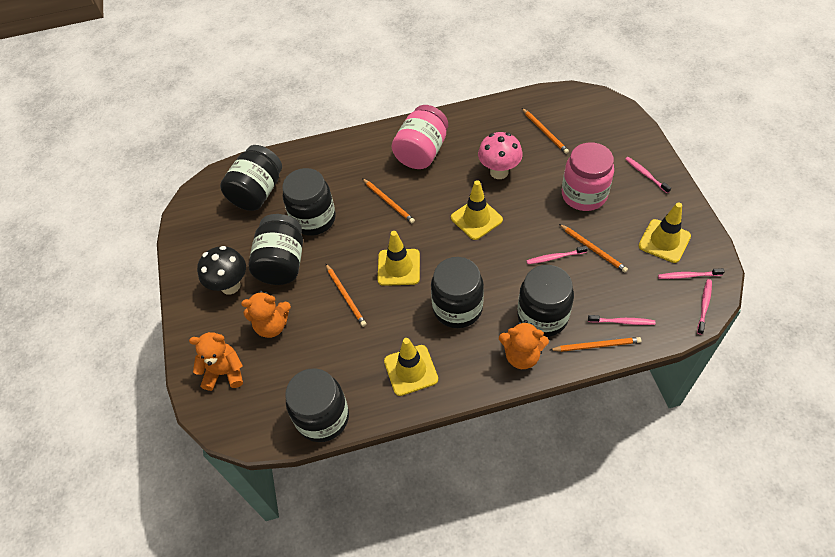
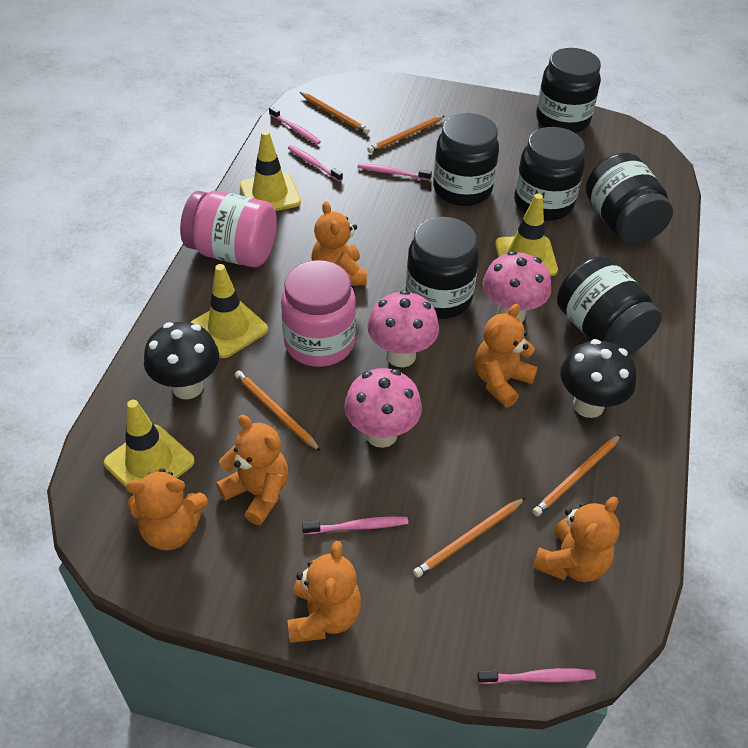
black mushroom: 1 -> 2
orange teddy bear: 3 -> 6
pink mushroom: 1 -> 3

